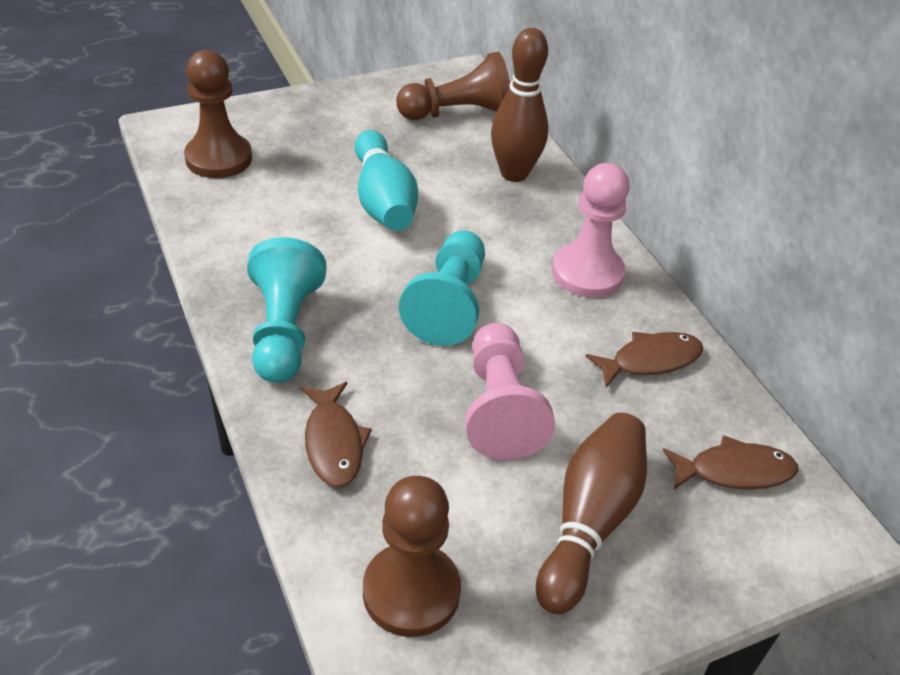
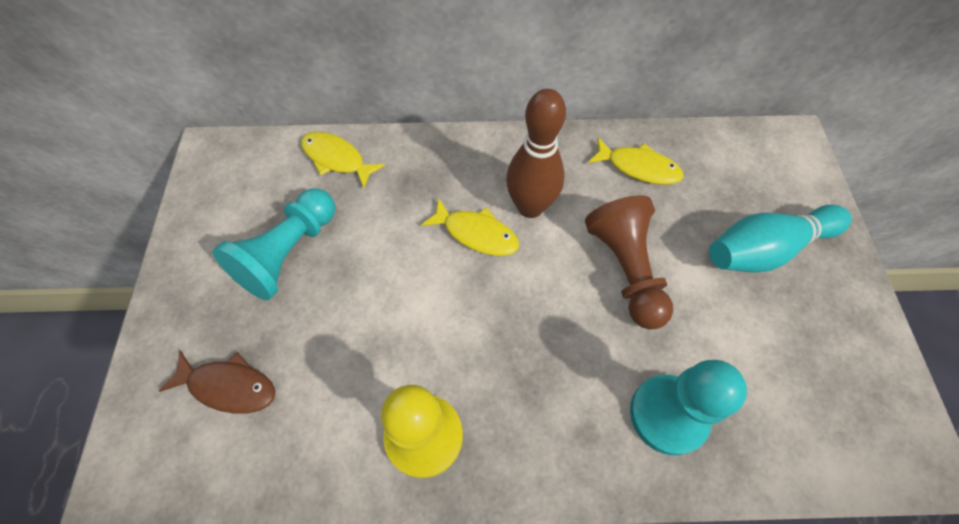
brown bowling pin: 2 -> 1
brown fish: 3 -> 1
brown pawn: 3 -> 1
pink pawn: 2 -> 0
yellow fish: 0 -> 3
yellow pawn: 0 -> 1

